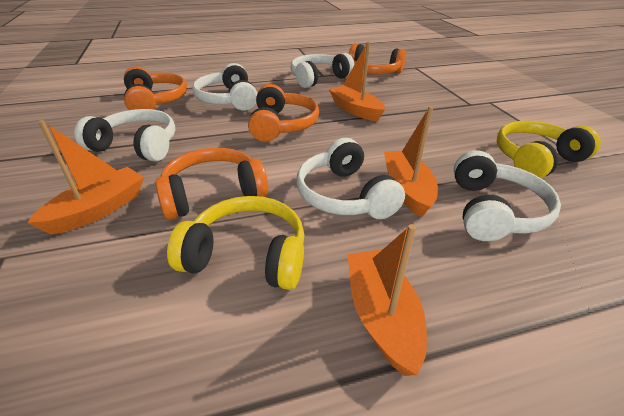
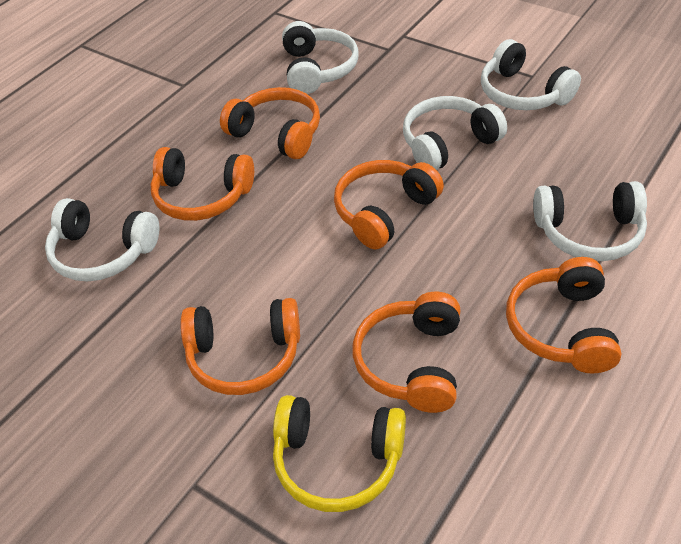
orange boat: 4 -> 0
orange headphones: 4 -> 6
yellow headphones: 2 -> 1

